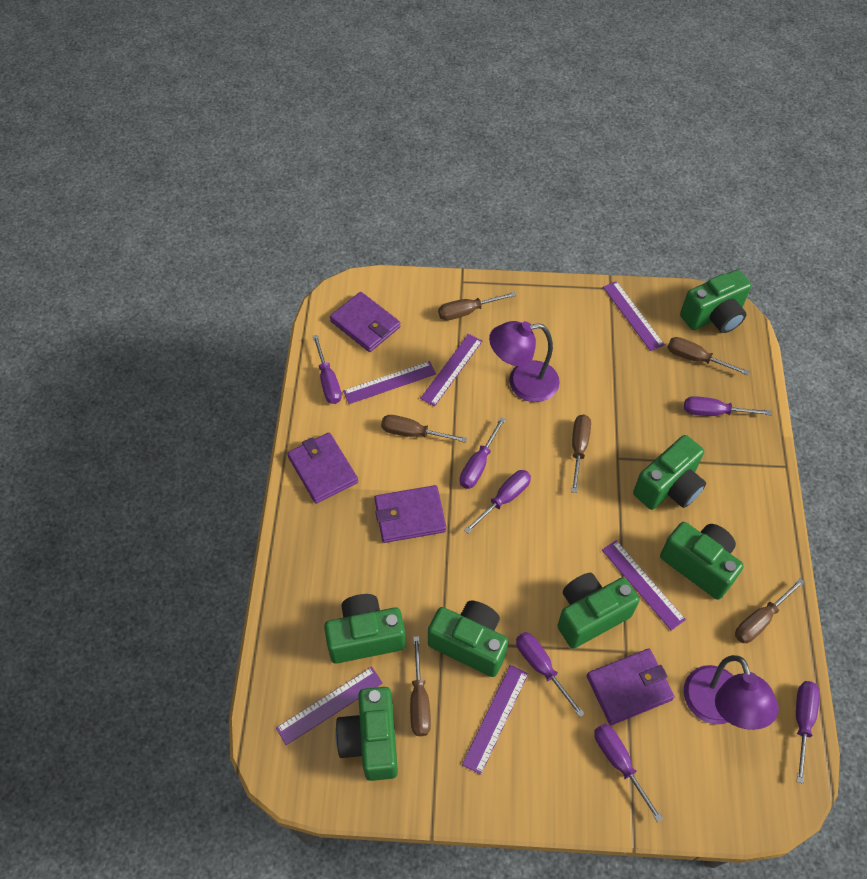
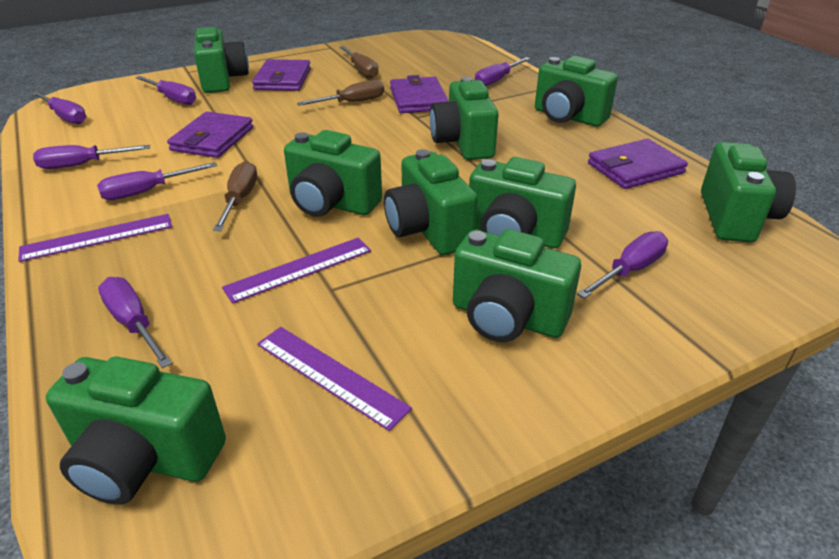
brown screwdriver: 6 -> 3
green camera: 7 -> 9
purple lamp: 2 -> 0
purple ruler: 6 -> 3

